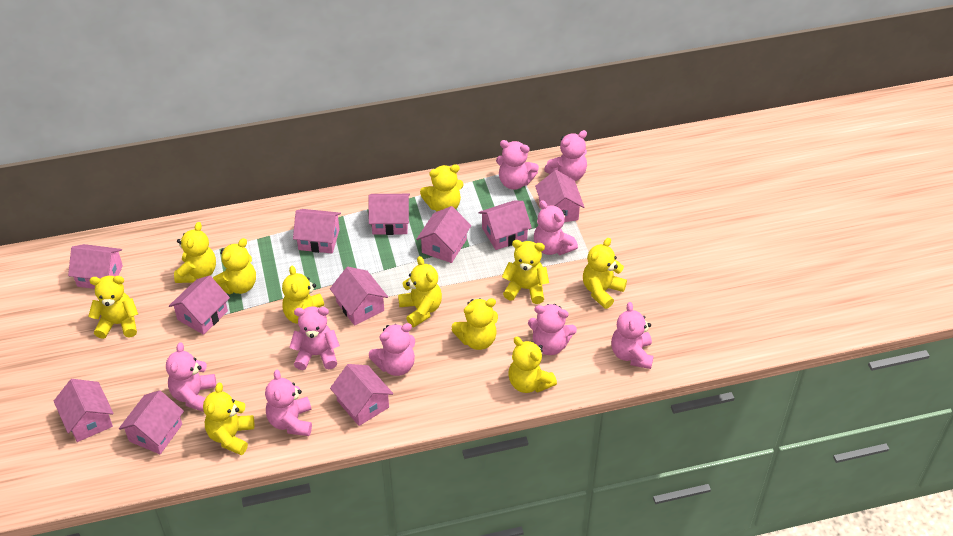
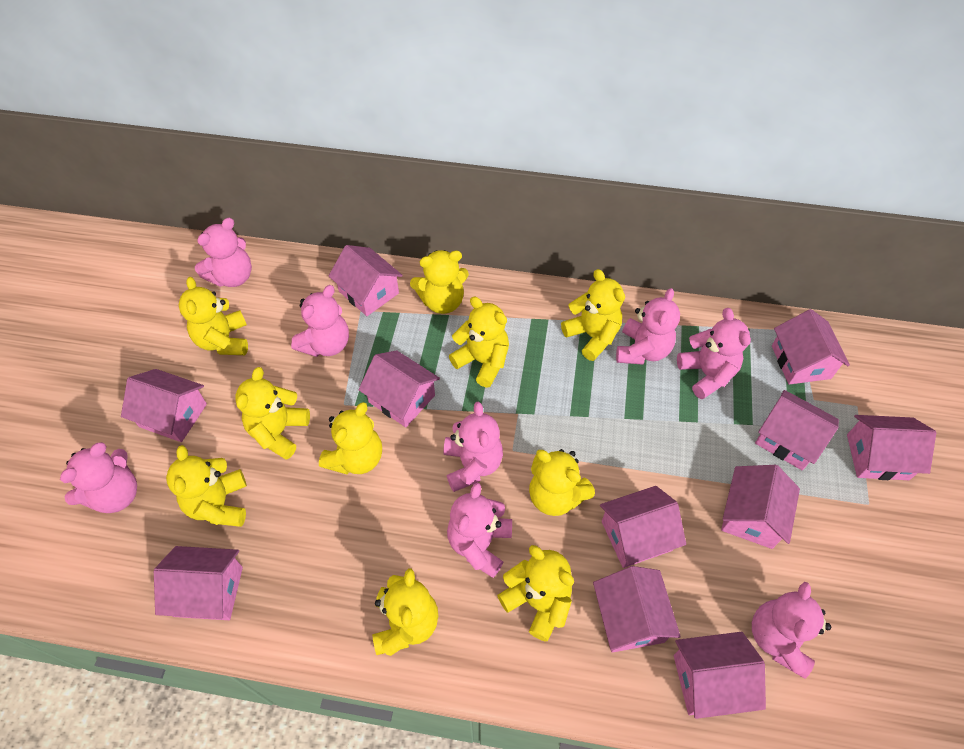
pink teddy bear: 9 -> 8
yellow teddy bear: 11 -> 10

